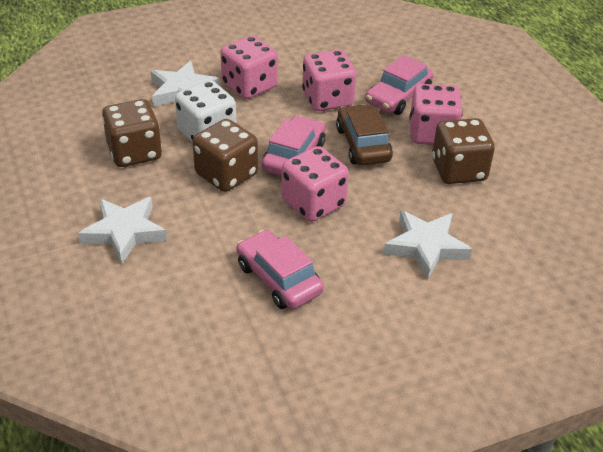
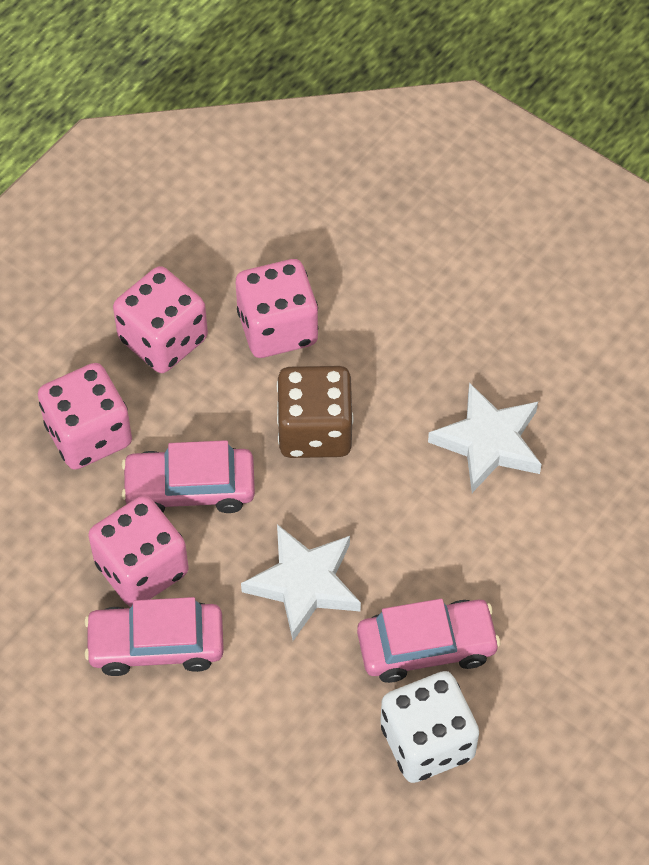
brown car: 1 -> 0
brown dice: 3 -> 1
white star: 3 -> 2

